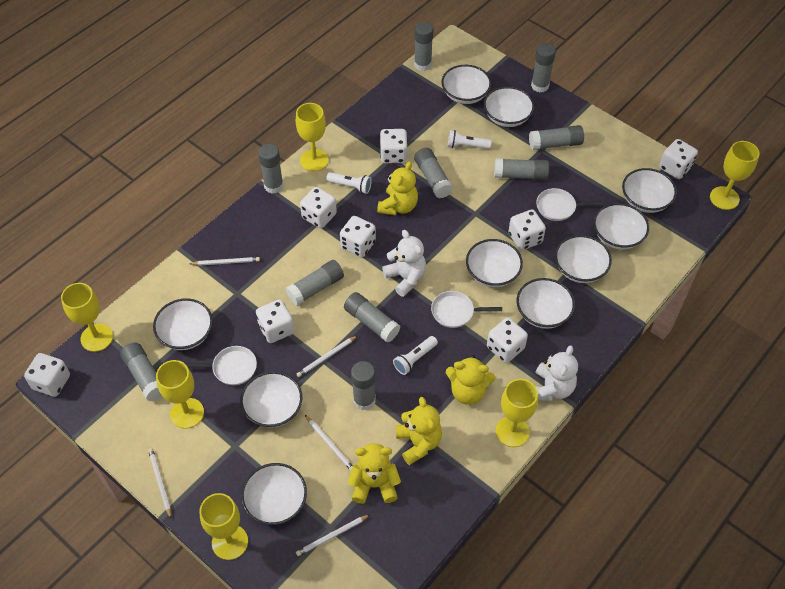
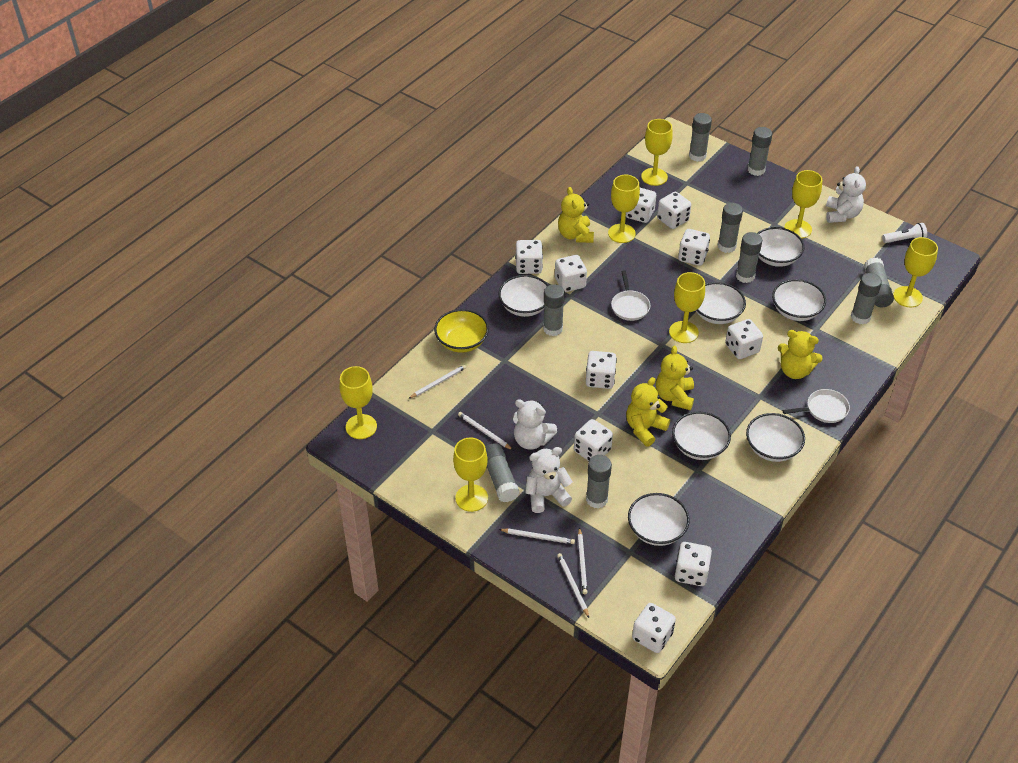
grey glue stick: 10 -> 9
white bowl: 10 -> 7
white dice: 8 -> 10
white flashlight: 3 -> 1
white pan: 3 -> 2
white teddy bear: 2 -> 3
yellow bowl: 0 -> 1
yellow goblet: 6 -> 7

